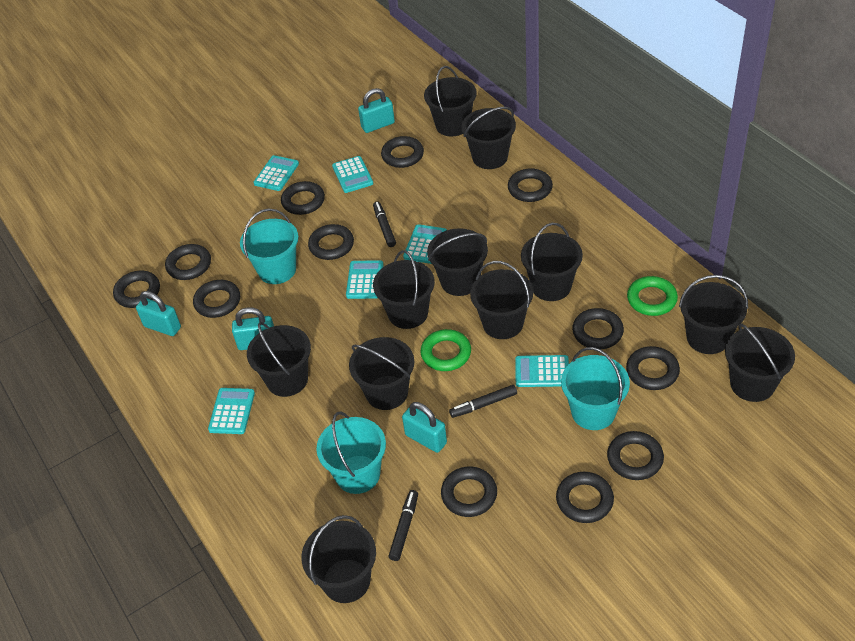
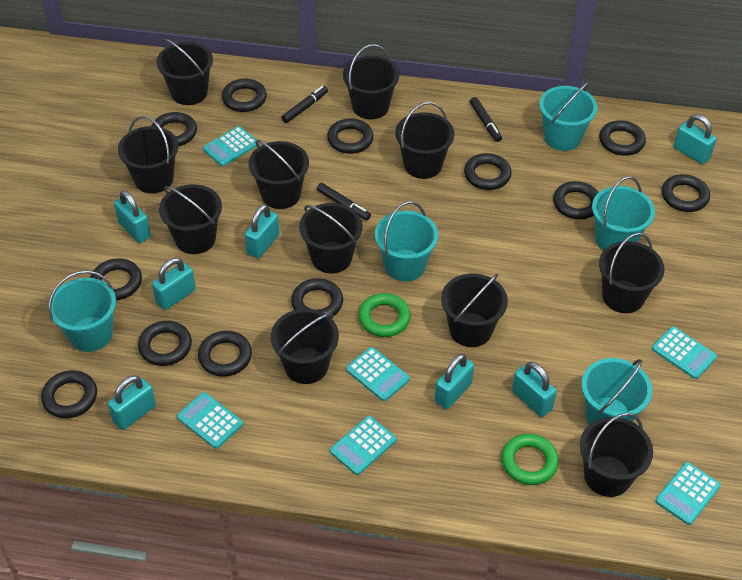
turquoise bucket: 3 -> 5
turquoise padlock: 4 -> 7

